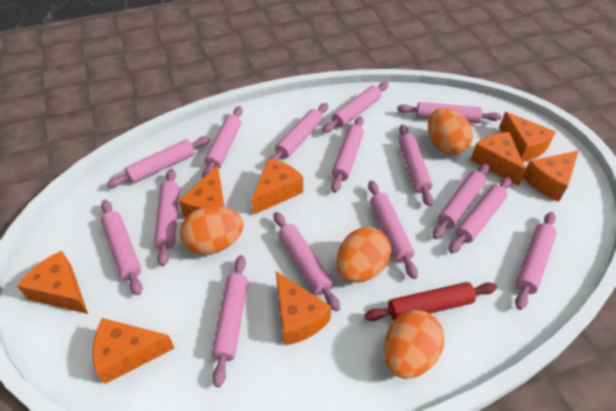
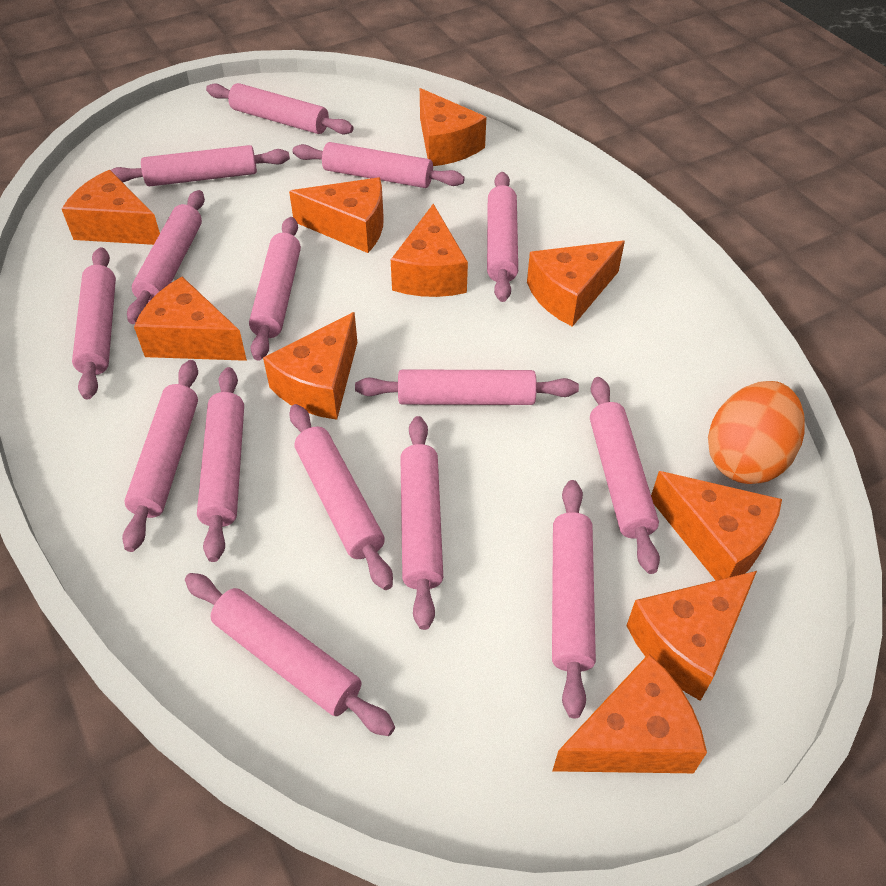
orange cheese: 8 -> 10
orange egg: 4 -> 1
red rolling pin: 1 -> 0

